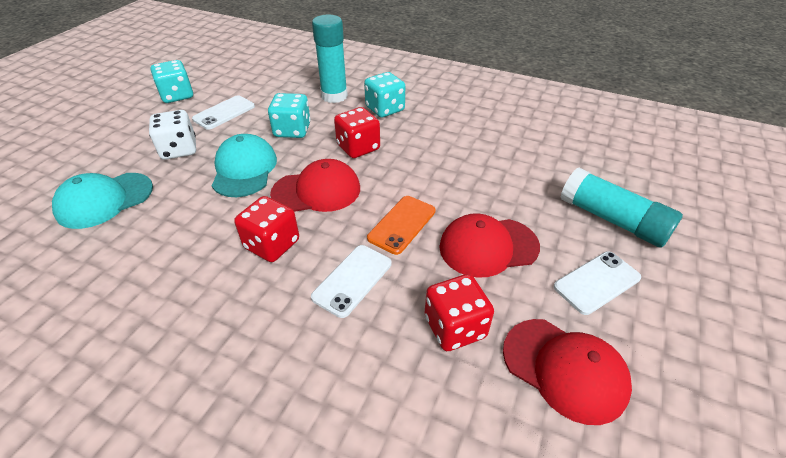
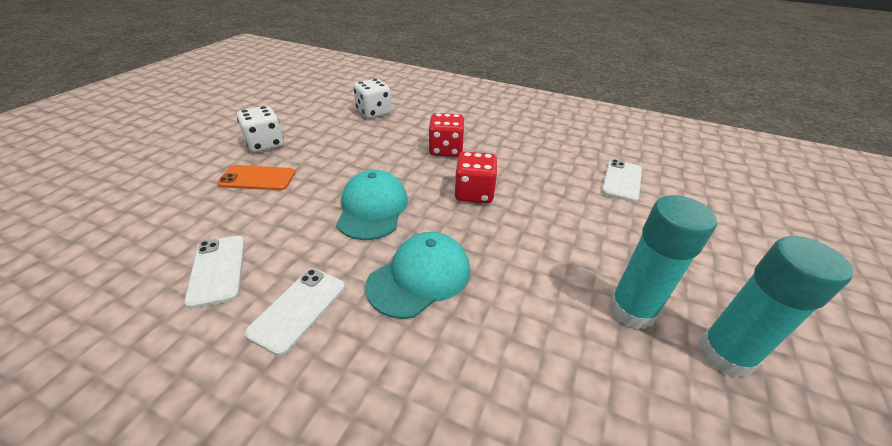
red cap: 3 -> 0
red dice: 3 -> 2
turquoise dice: 3 -> 0
white dice: 1 -> 2

